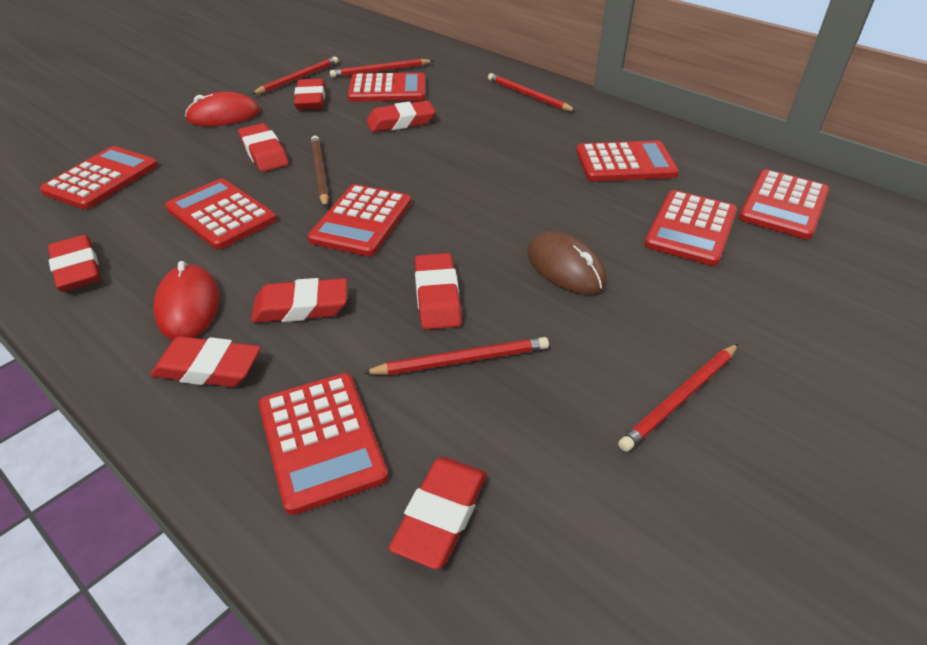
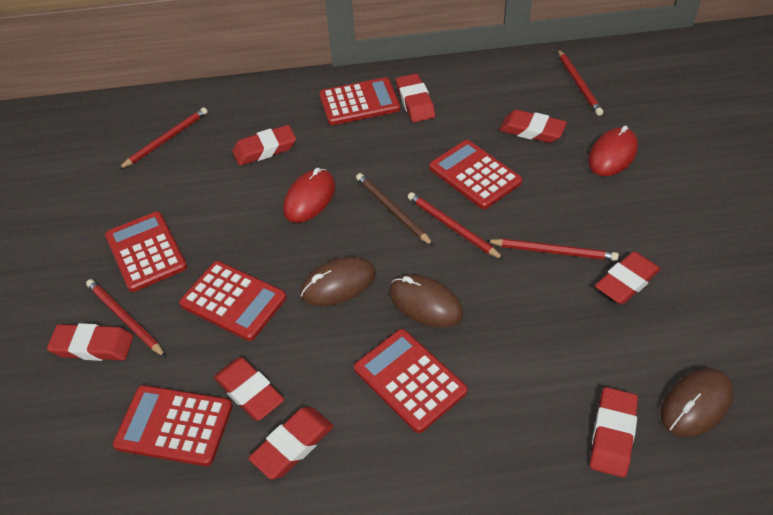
brown mouse: 1 -> 3
red calculator: 8 -> 6

